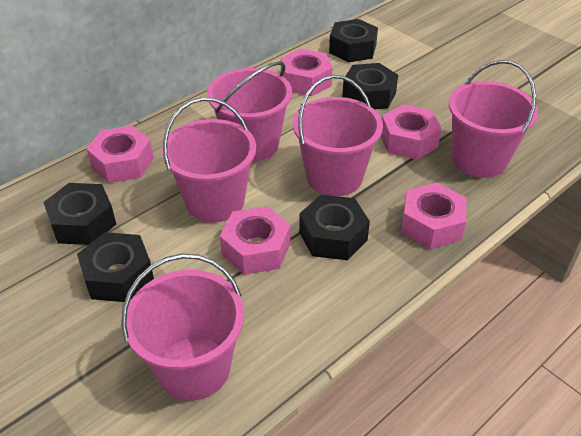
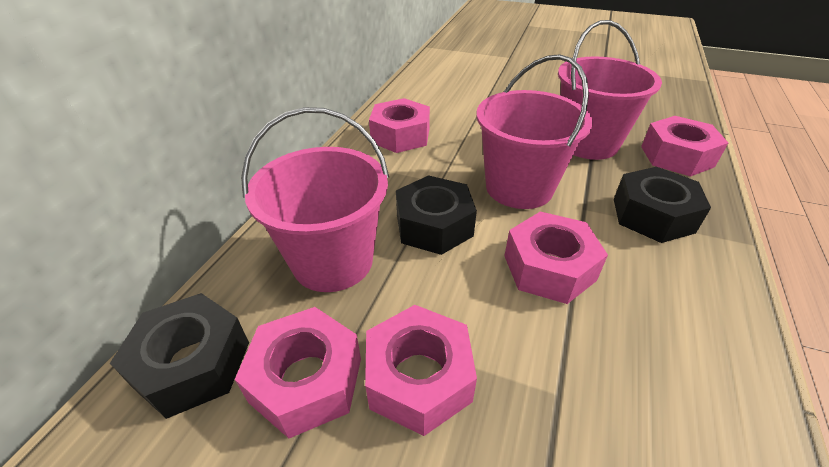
black nut: 5 -> 3
pink bucket: 5 -> 3

